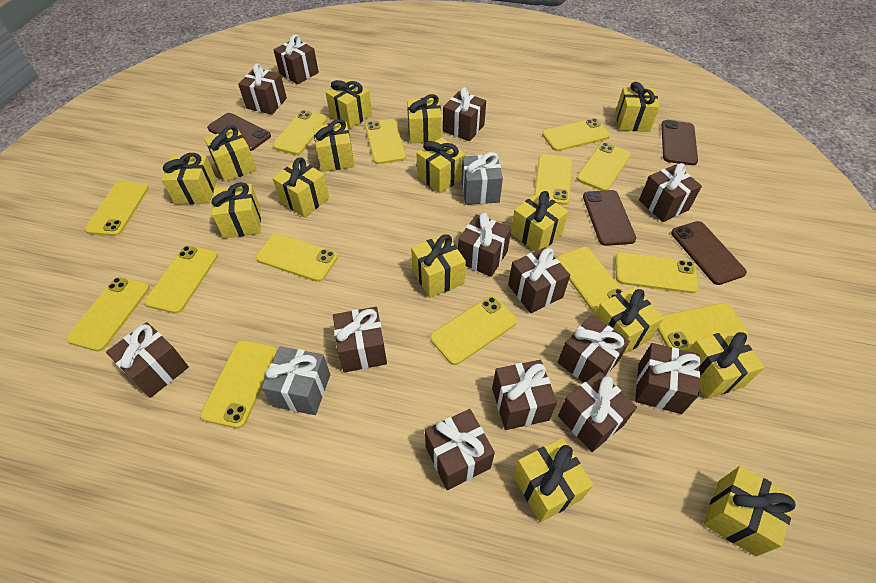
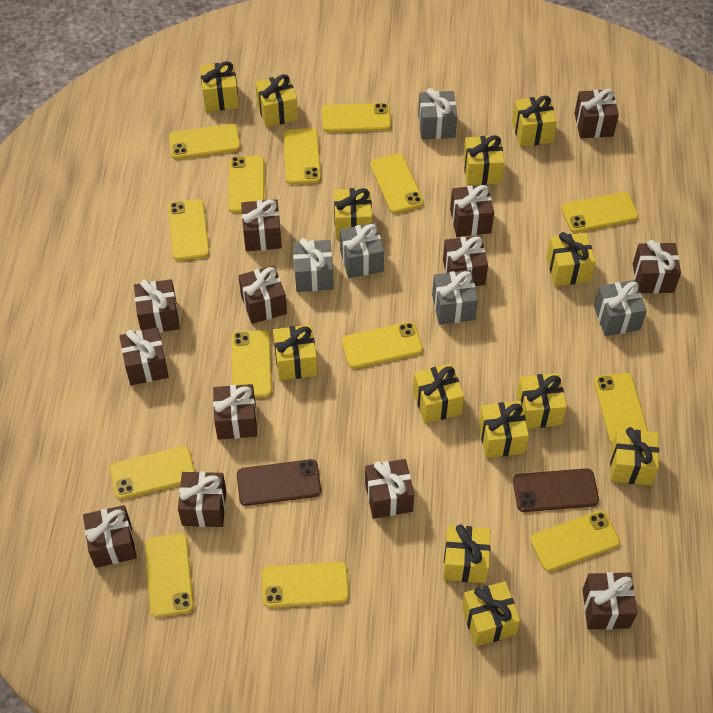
brown phone: 4 -> 2
grey gift: 2 -> 5
yellow gift: 15 -> 13

